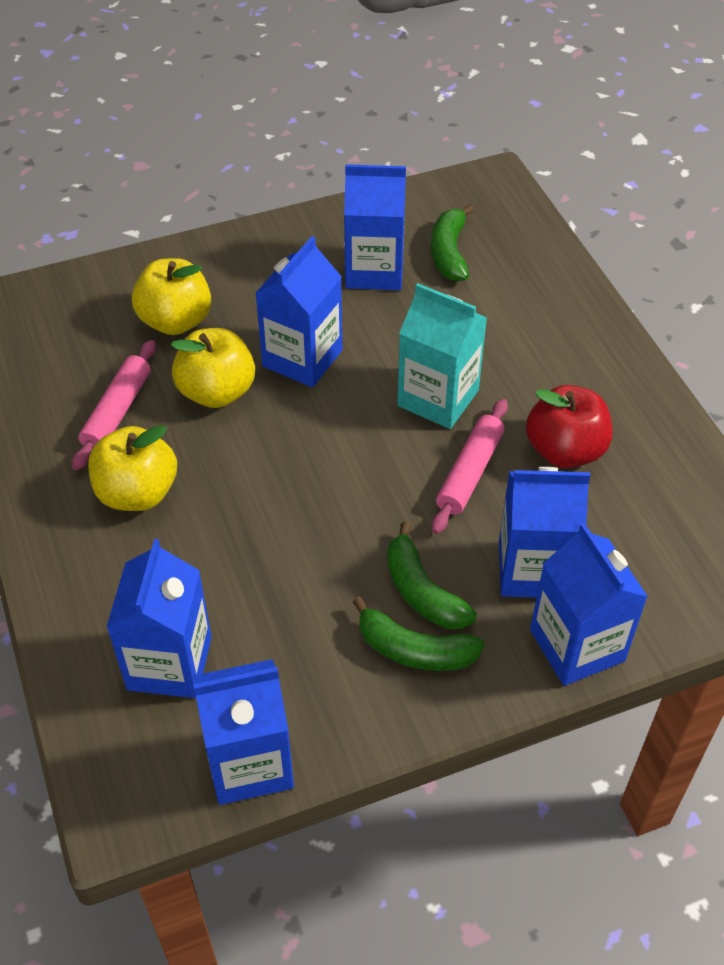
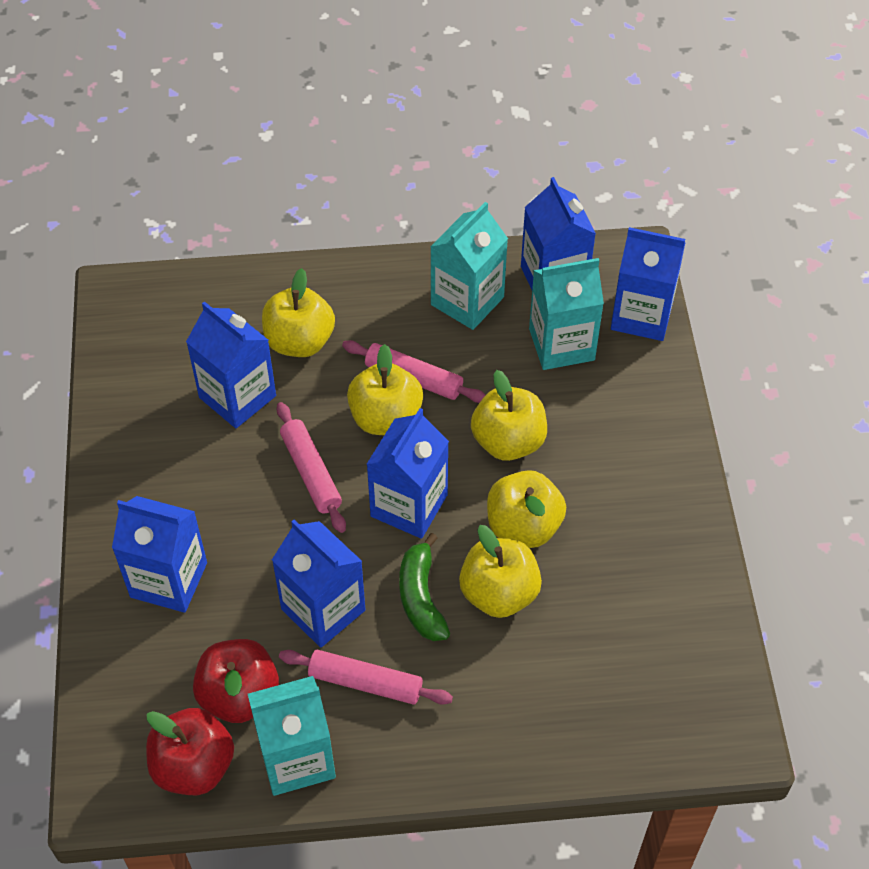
green banana: 3 -> 1
pink rolling pin: 2 -> 3
red apple: 1 -> 2
turquoise carton: 1 -> 3
yellow apple: 3 -> 5

